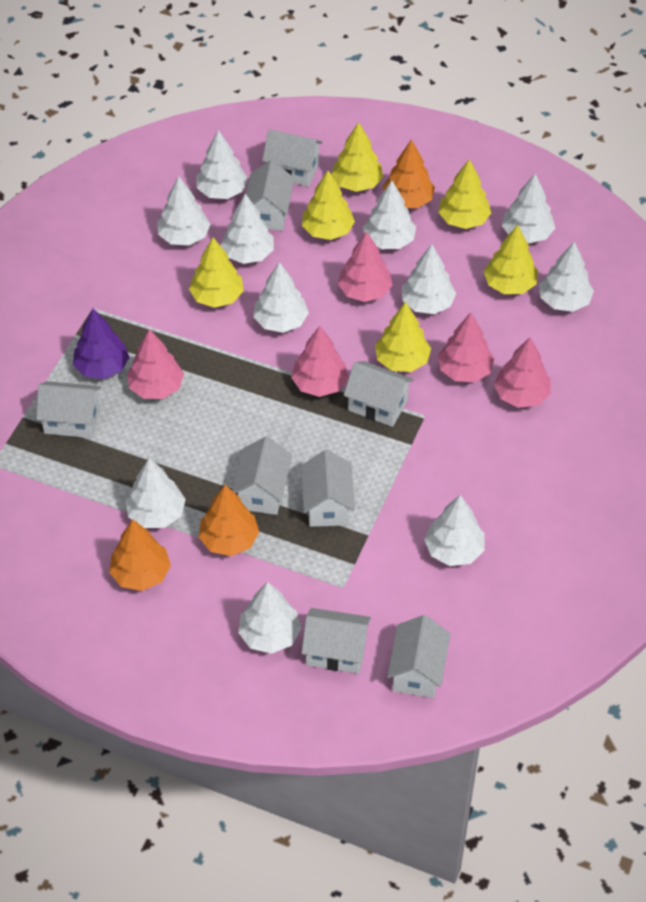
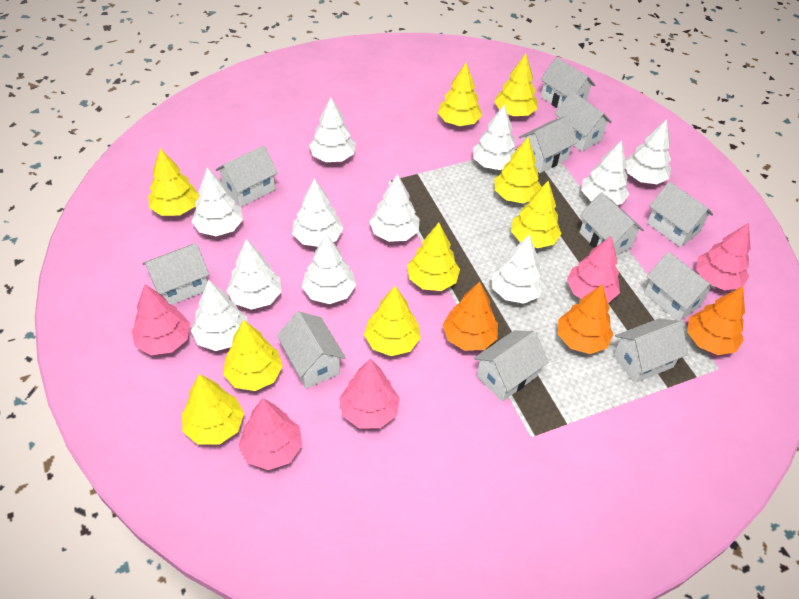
purple tree: 1 -> 0
white house: 8 -> 11
yellow tree: 6 -> 9

